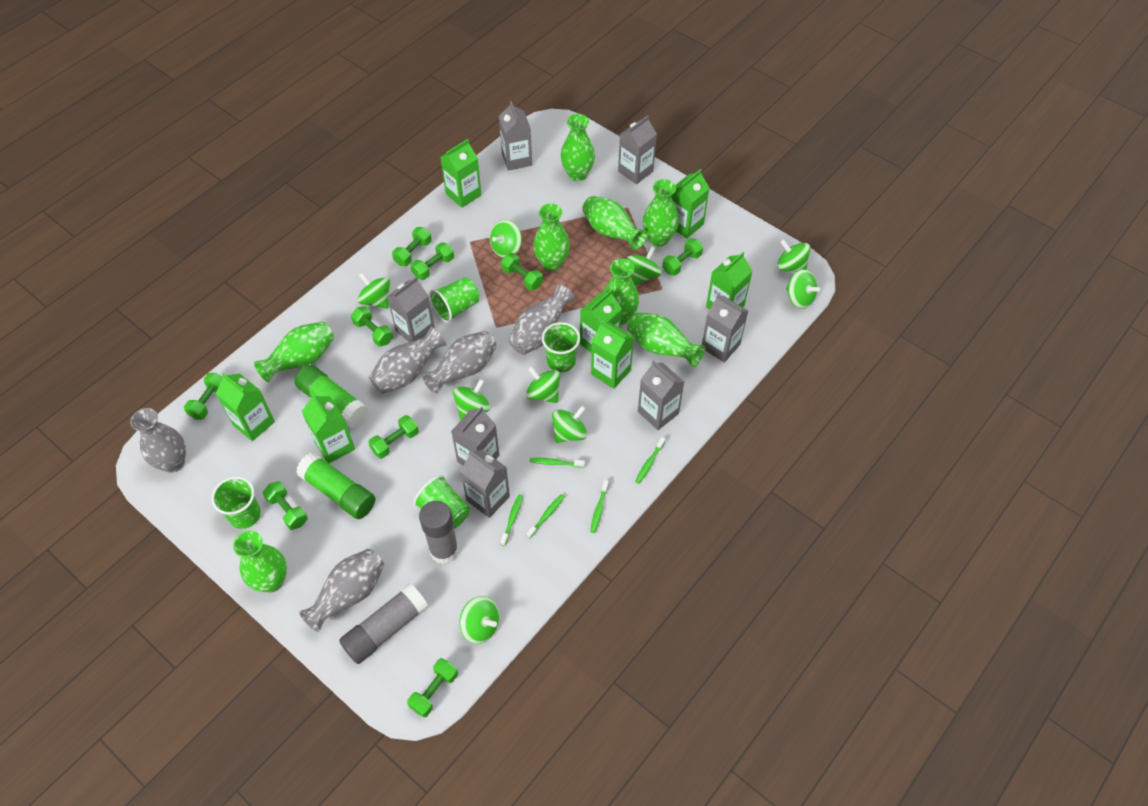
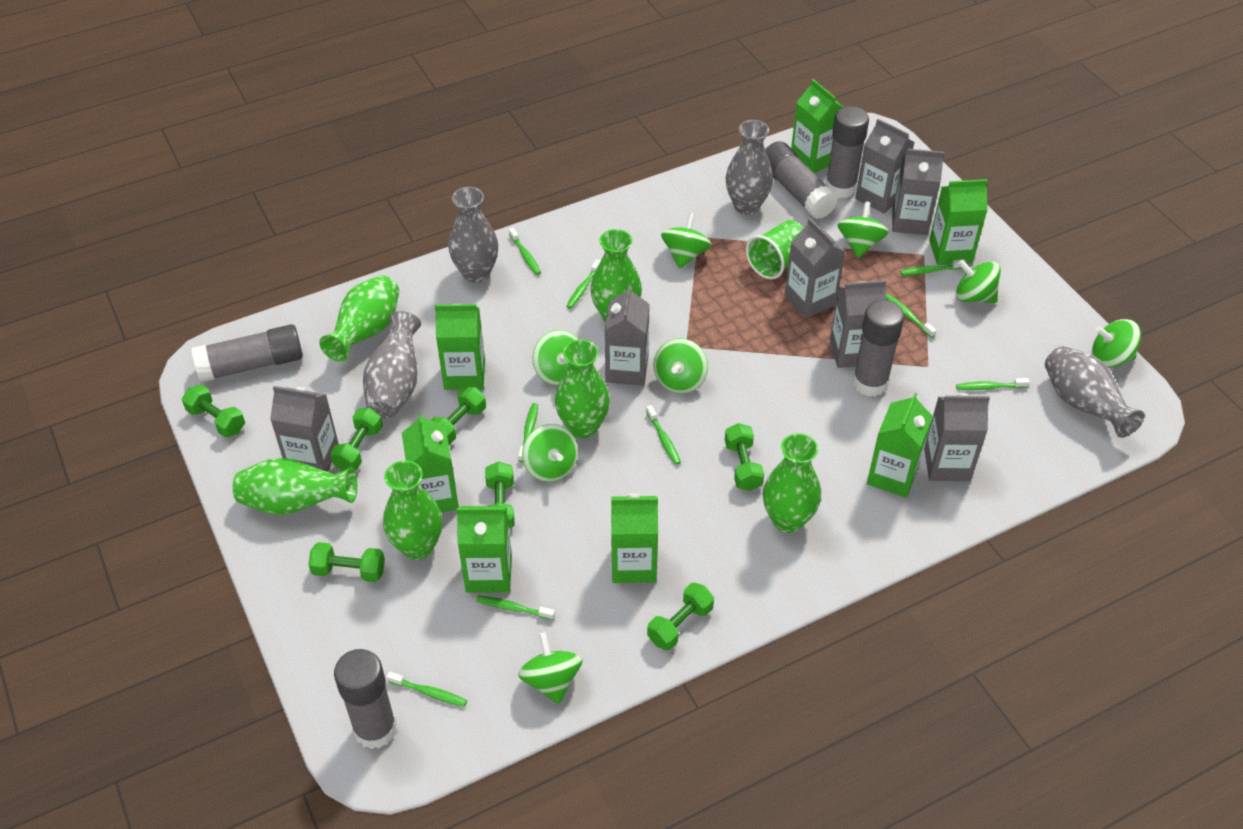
green cup: 4 -> 1
green dumbbell: 9 -> 7
green glue stick: 2 -> 0
green spinning top: 9 -> 8
green toothbrush: 5 -> 9
green vase: 8 -> 6
grey glue stick: 2 -> 5
grey vase: 5 -> 4

